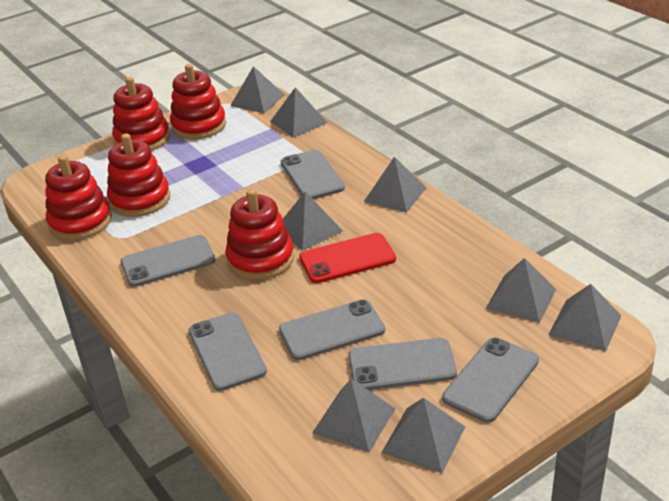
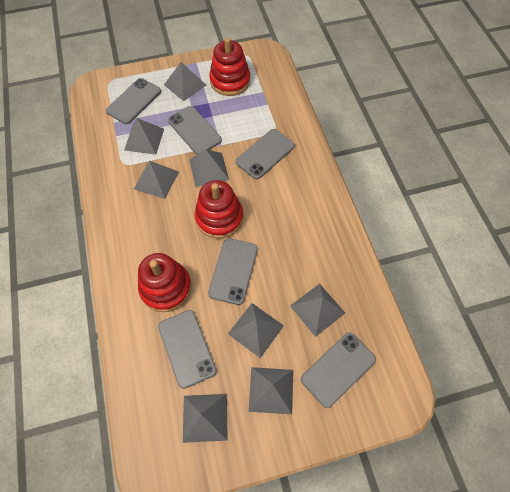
red phone: 1 -> 0
red stacking toy: 5 -> 3

